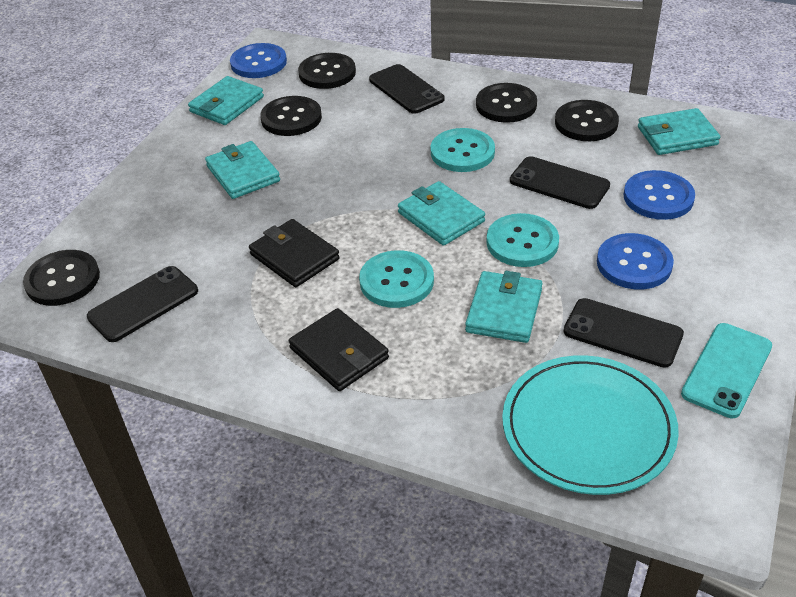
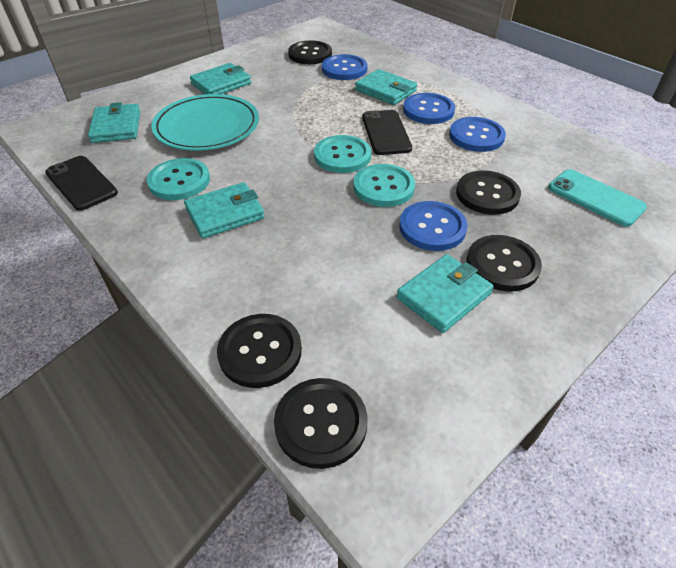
black phone: 4 -> 2
black wallet: 2 -> 0
blue button: 3 -> 4

